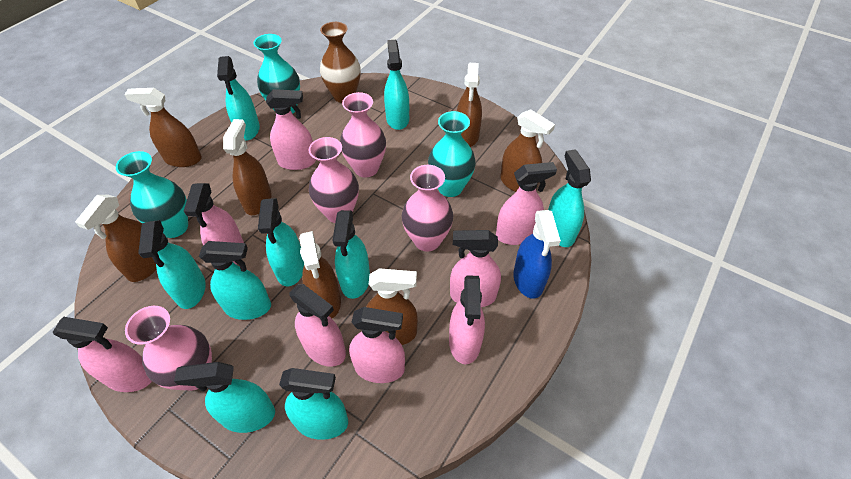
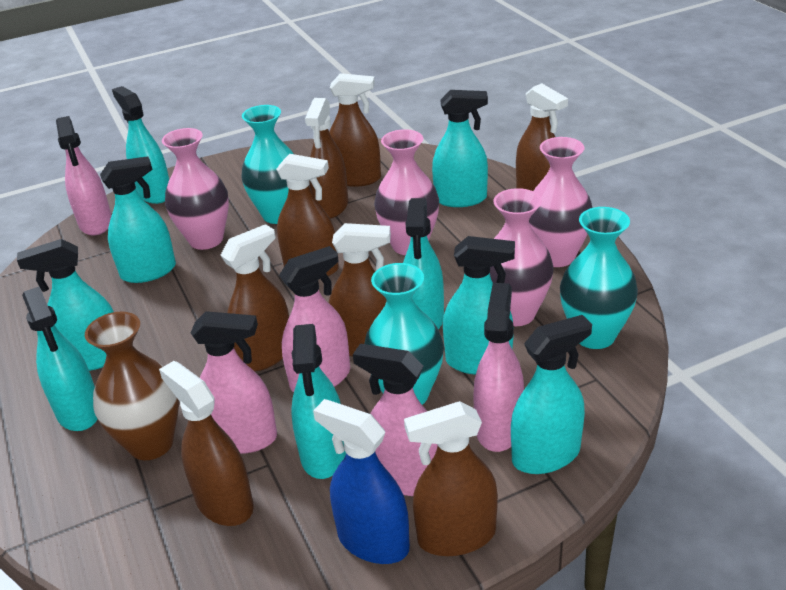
brown spray bottle: 7 -> 8
pink spray bottle: 8 -> 5

